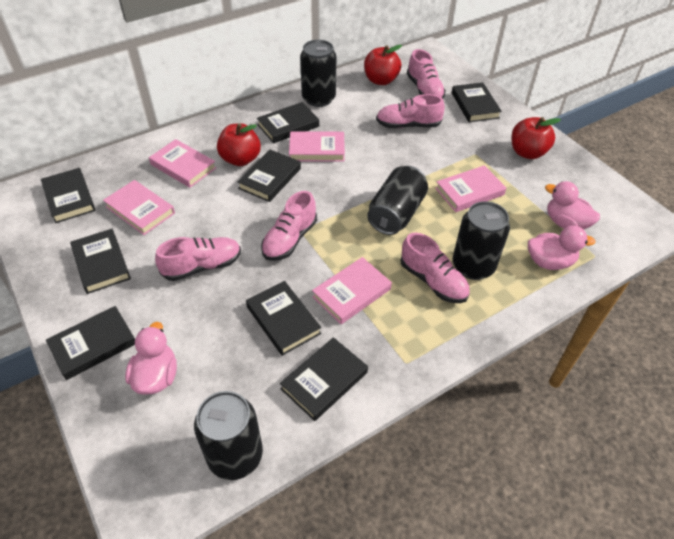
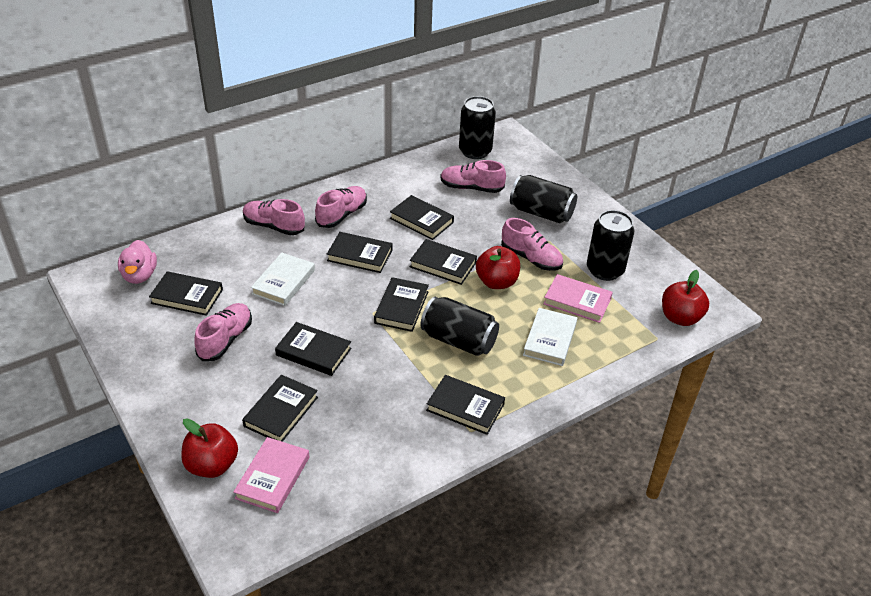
pink book: 5 -> 2
pink duck: 3 -> 1
white book: 0 -> 2

